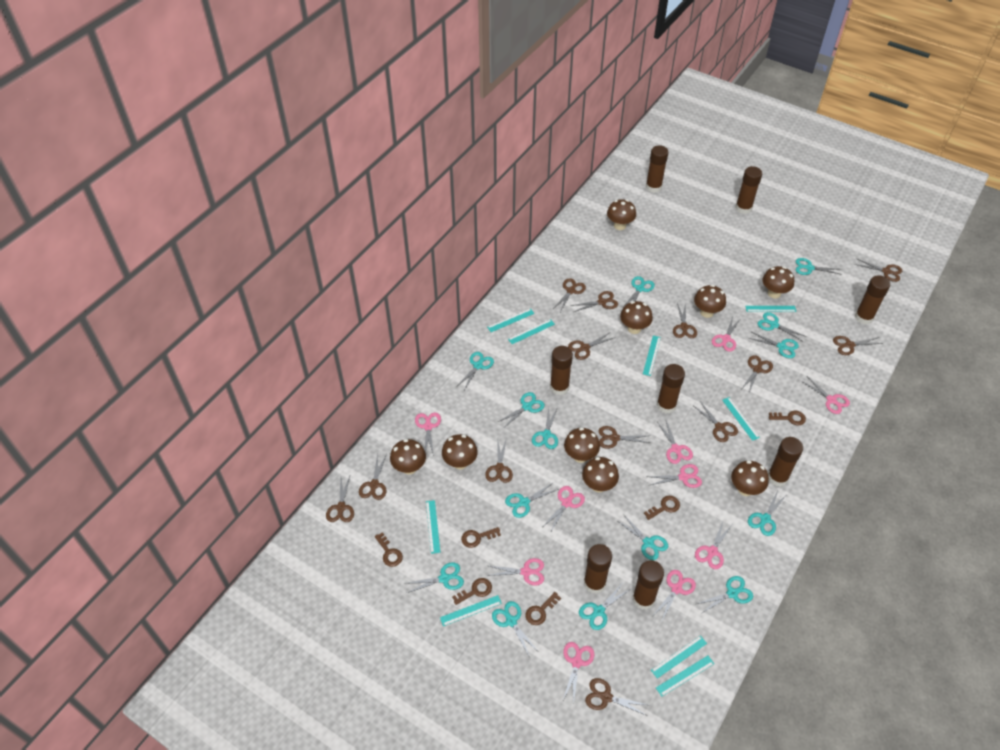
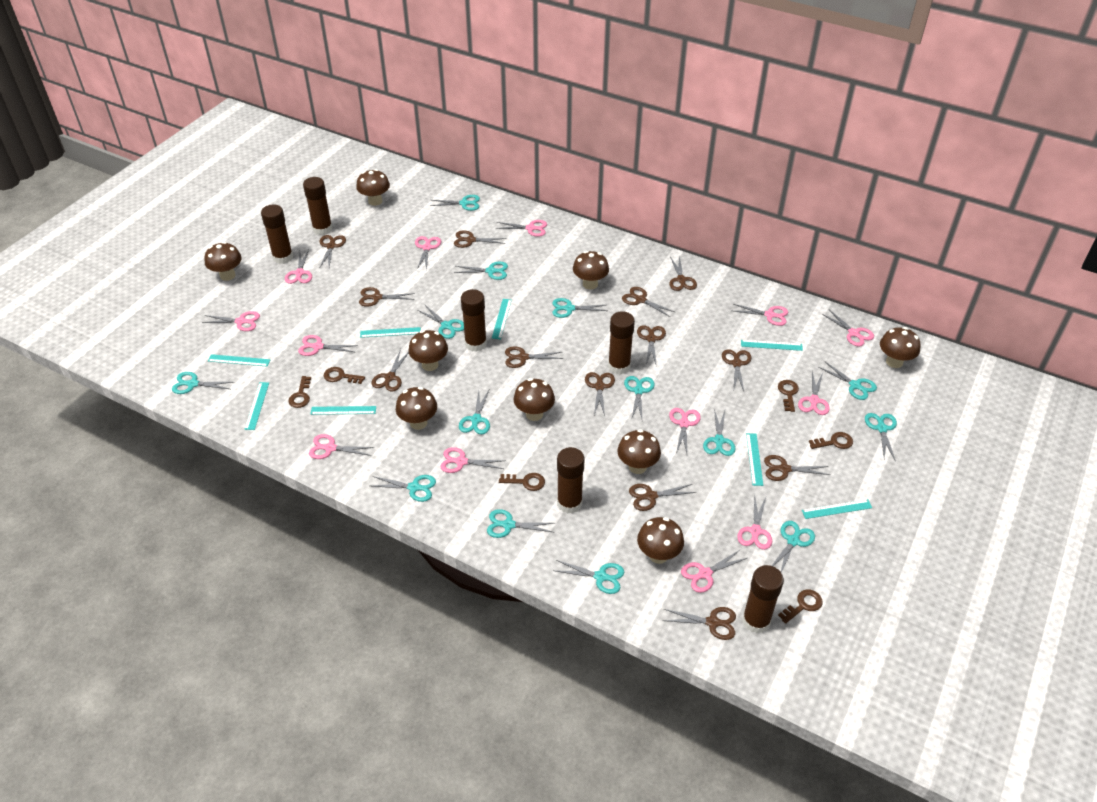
brown glue stick: 8 -> 6
pink scissors: 10 -> 13
turquoise ruler: 9 -> 8

